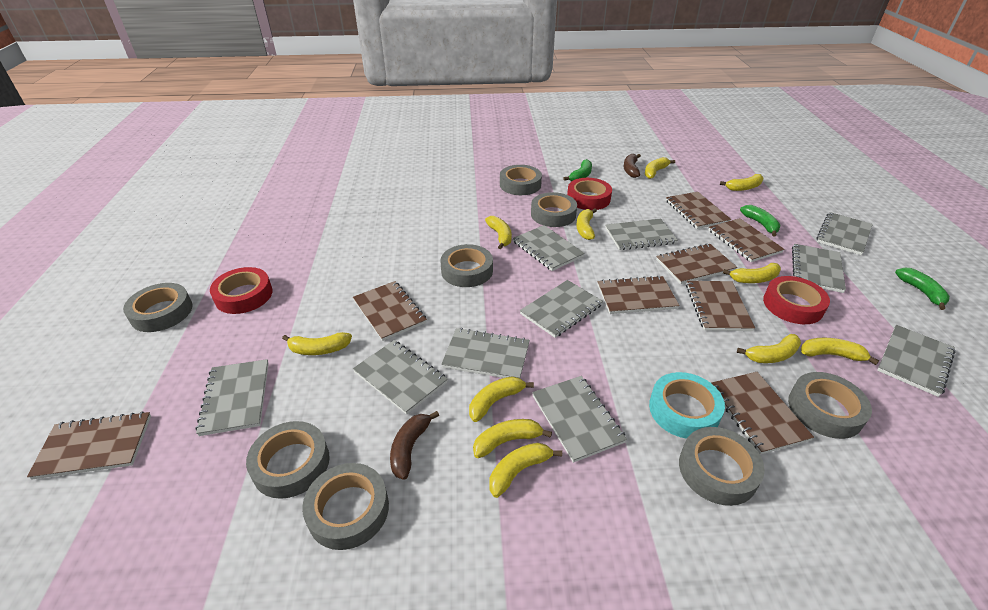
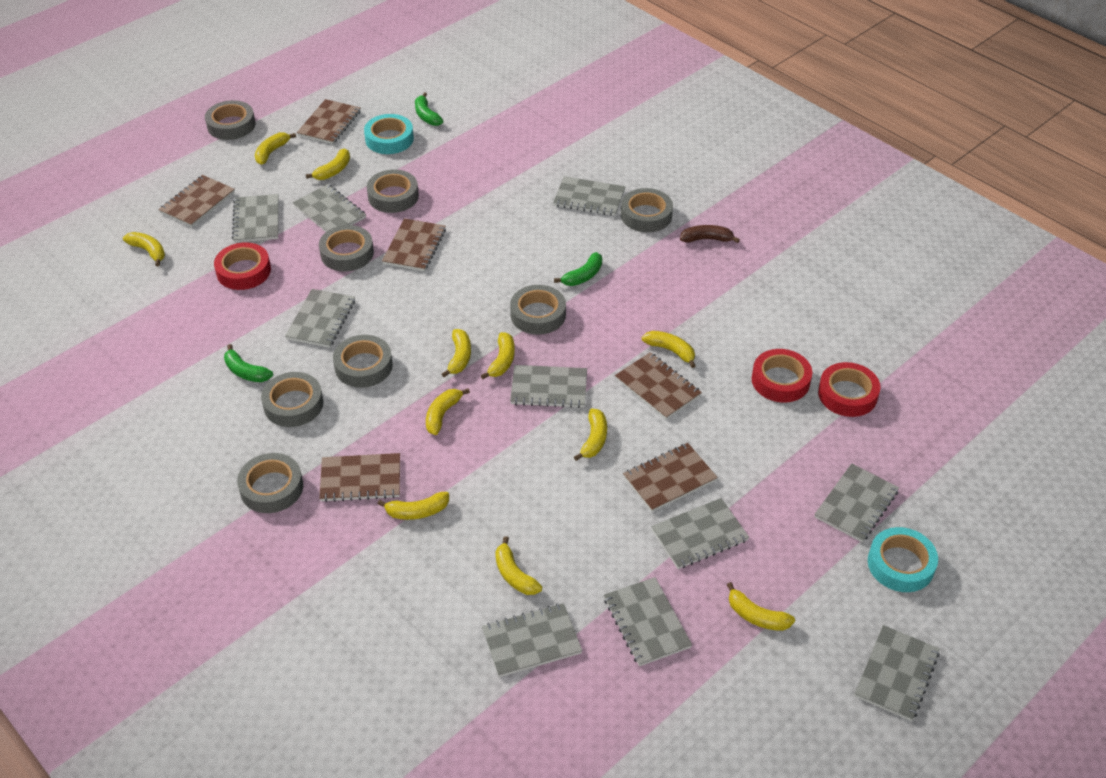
brown banana: 2 -> 1
brown notebook: 8 -> 6
turquoise tape: 1 -> 2

